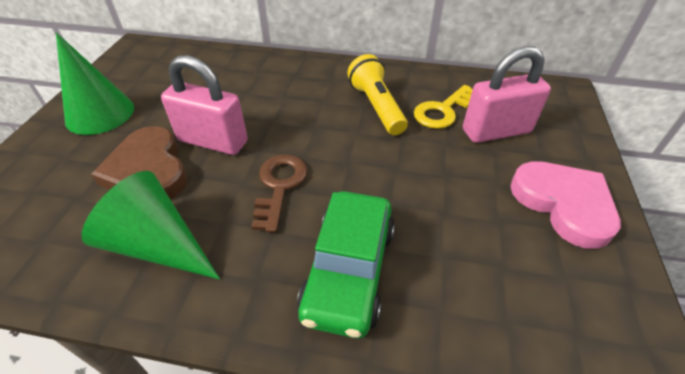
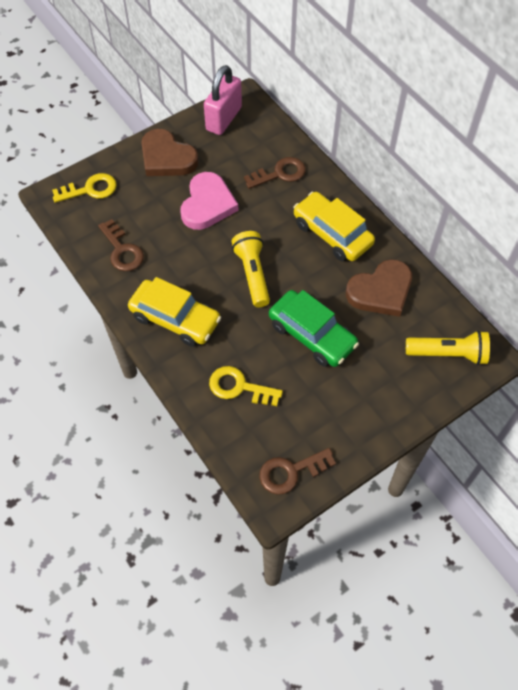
brown heart: 1 -> 2
brown key: 1 -> 3
green cone: 2 -> 0
pink padlock: 2 -> 1
yellow car: 0 -> 2
yellow flashlight: 1 -> 2
yellow key: 1 -> 2

